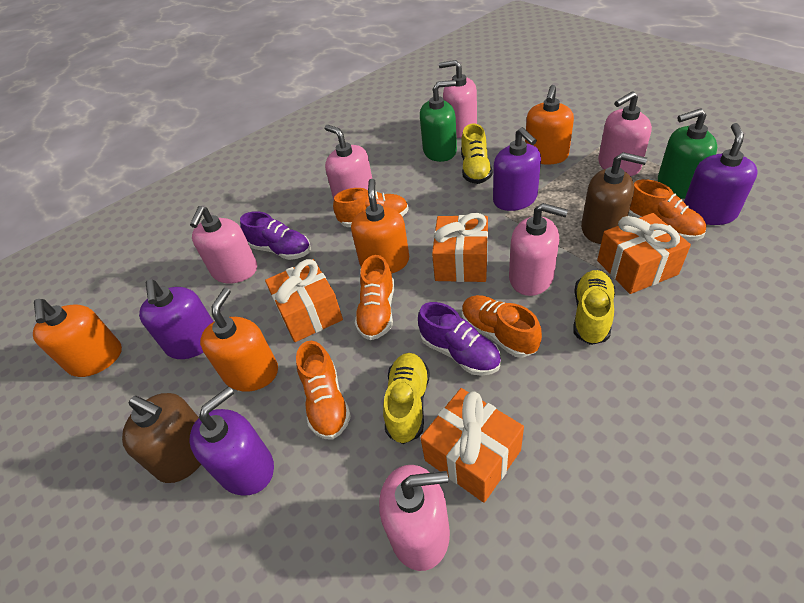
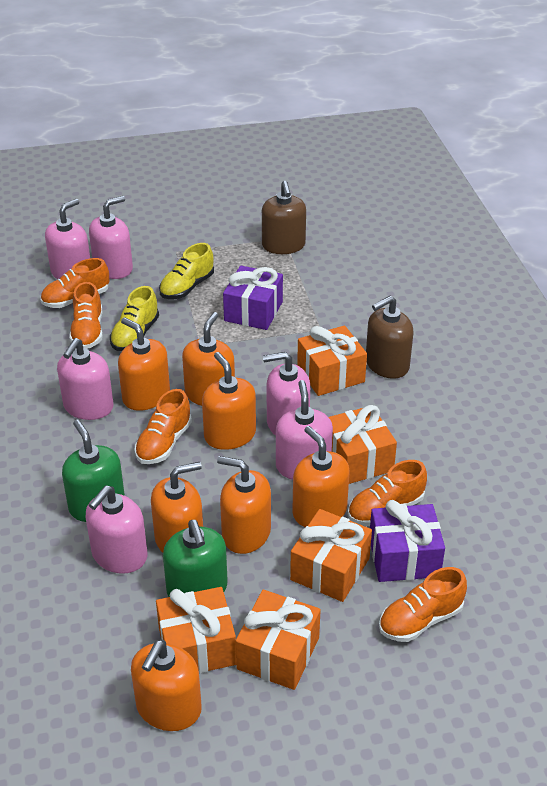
orange gift: 4 -> 5
orange soap dispenser: 4 -> 7
purple gift: 0 -> 2
purple shoe: 2 -> 0
purple soap dispenser: 4 -> 0
yellow shoe: 3 -> 2

